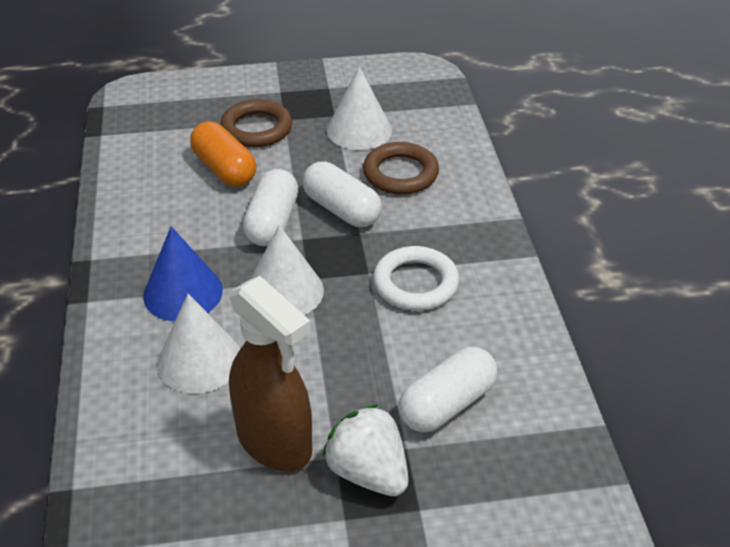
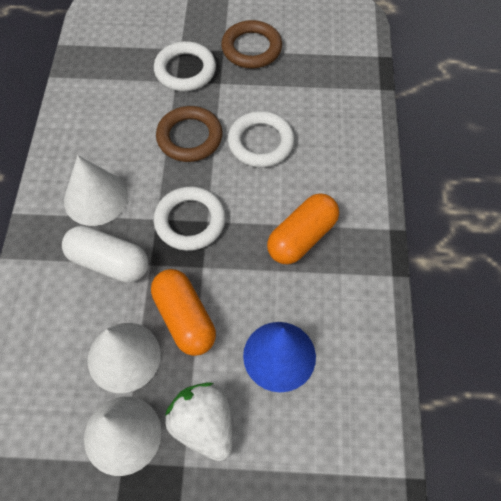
brown spray bottle: 1 -> 0
orange capsule: 1 -> 2
white capsule: 3 -> 1
white ring: 1 -> 3

